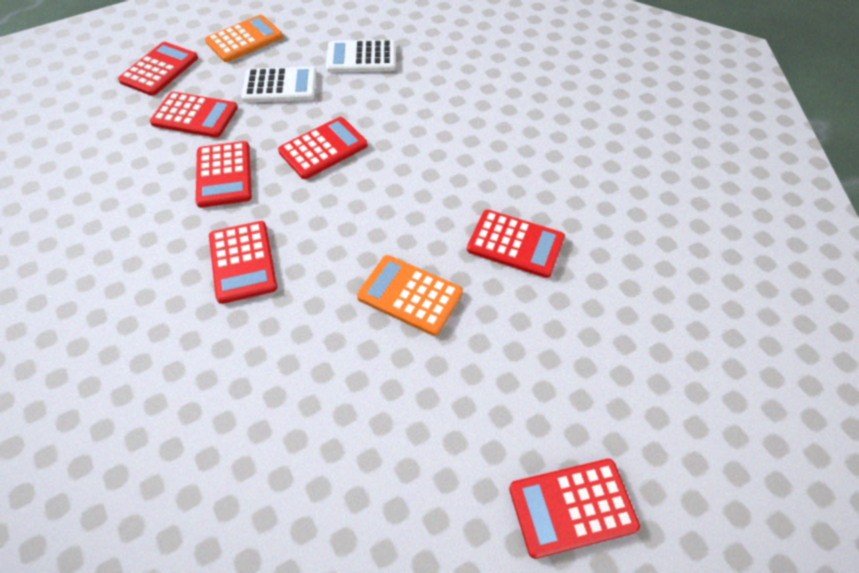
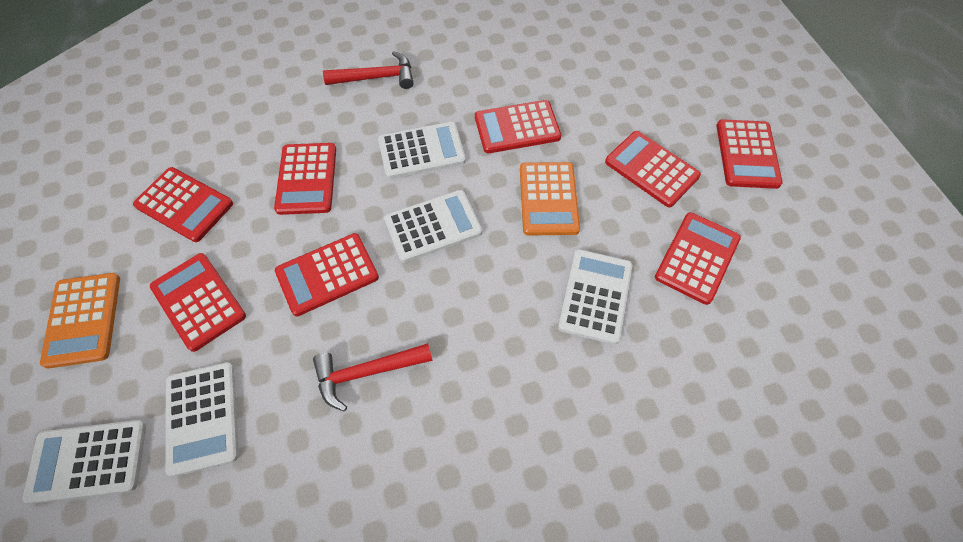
red calculator: 7 -> 8
red hammer: 0 -> 2
white calculator: 2 -> 5

